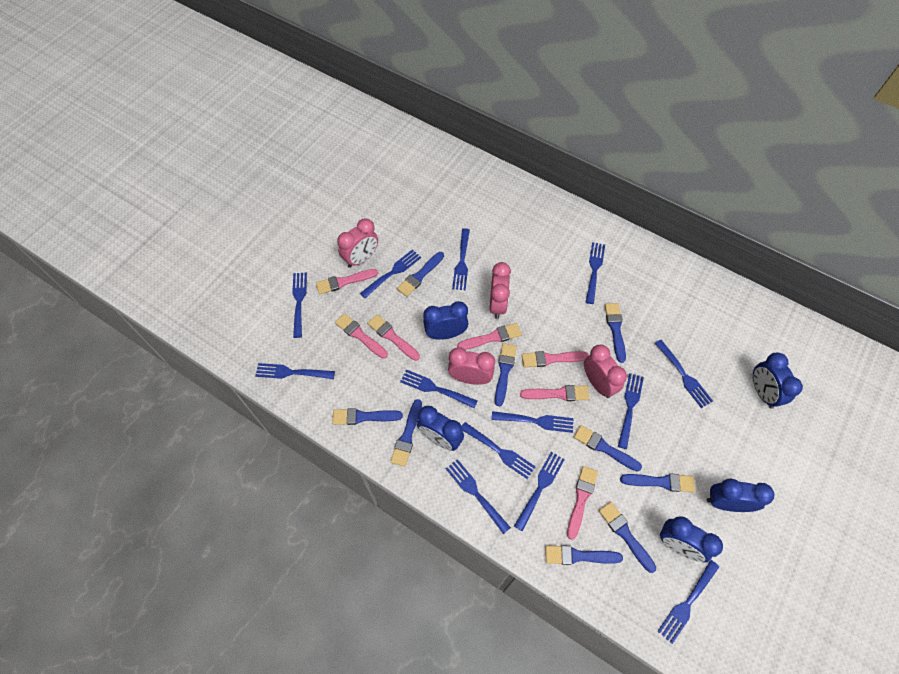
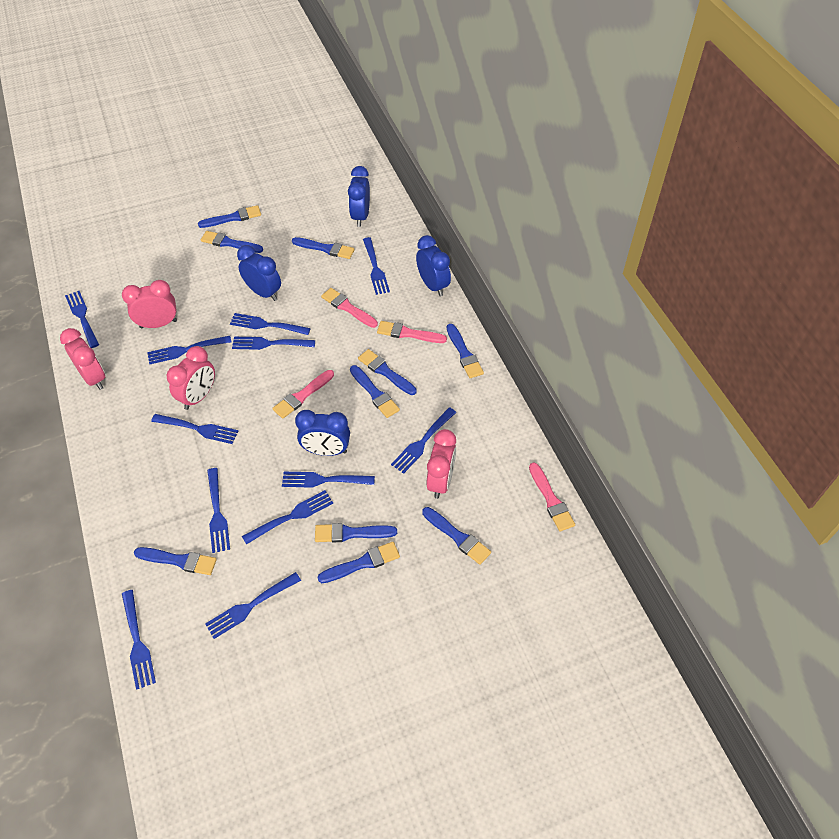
blue brush: 9 -> 10
blue clock: 5 -> 4
blue fork: 13 -> 12
pink brush: 7 -> 4

